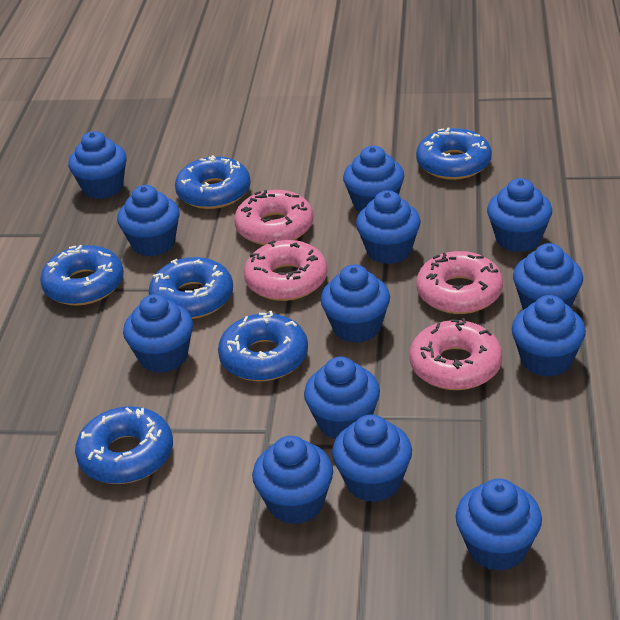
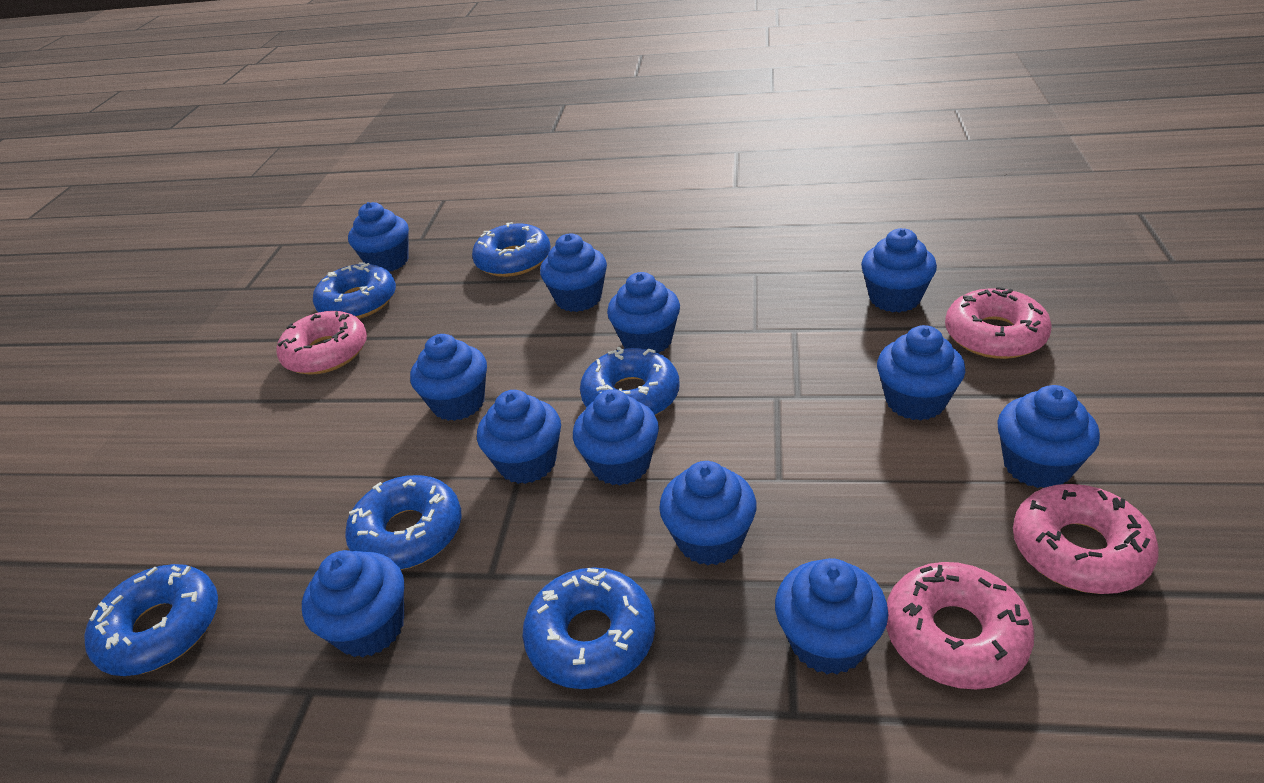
blue cupcake: 13 -> 12

